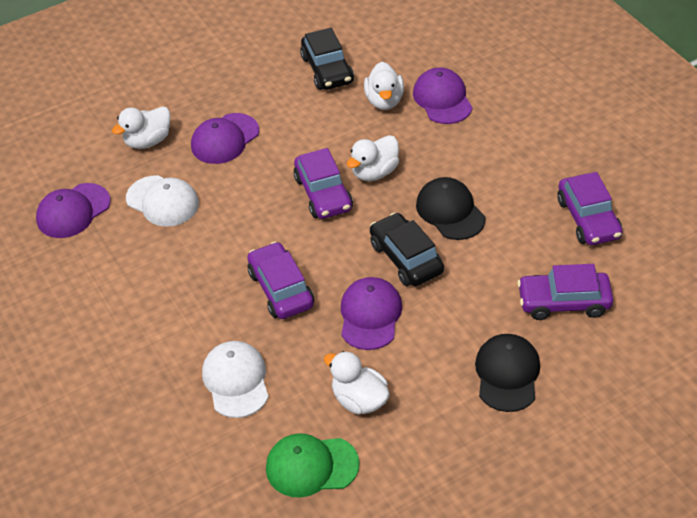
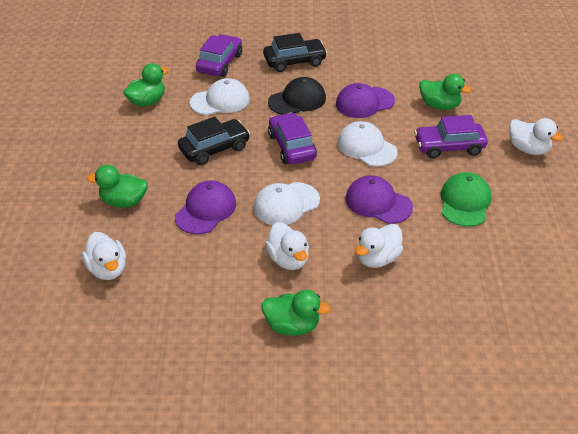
black cap: 2 -> 1
green duck: 0 -> 4
purple cap: 4 -> 3
purple car: 4 -> 3
white cap: 2 -> 3

